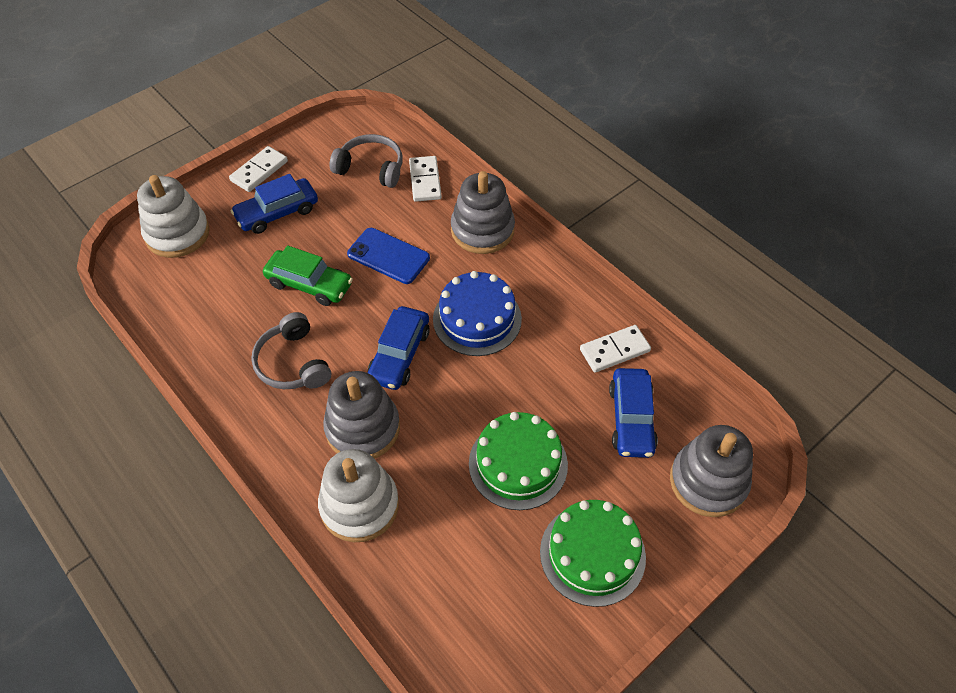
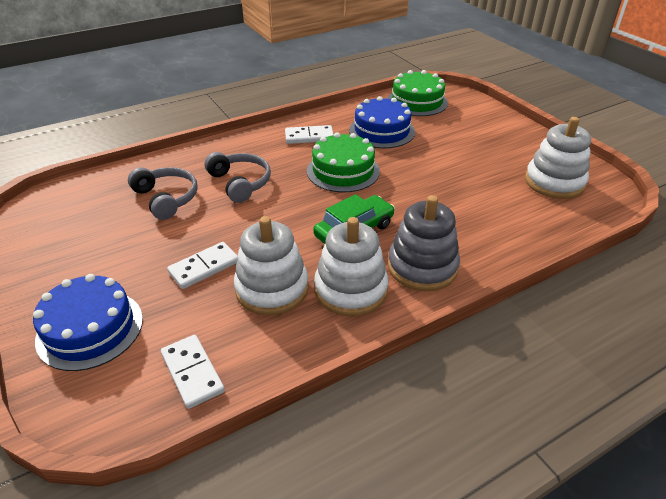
blue cake: 1 -> 2
blue car: 3 -> 0
blue phone: 1 -> 0
grey stacking toy: 3 -> 1
white stacking toy: 2 -> 3

